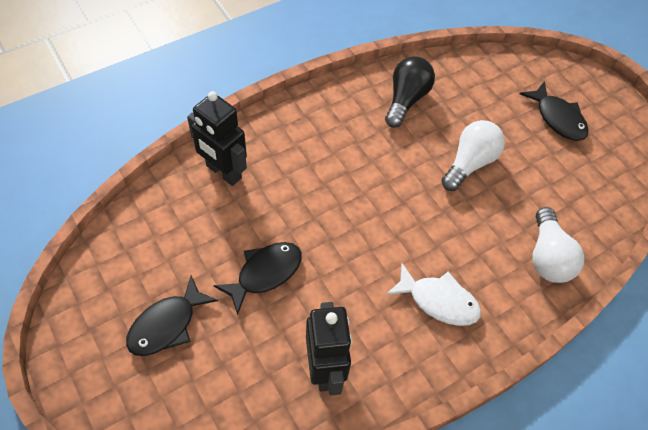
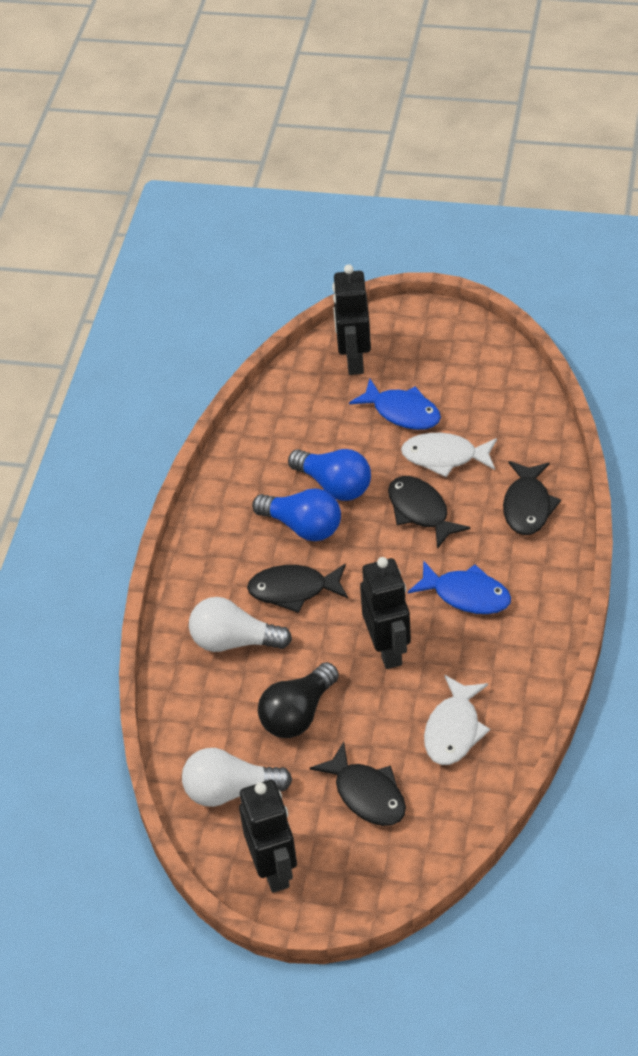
black fish: 3 -> 4
black robot: 2 -> 3
blue fish: 0 -> 2
blue light bulb: 0 -> 2
white fish: 1 -> 2

